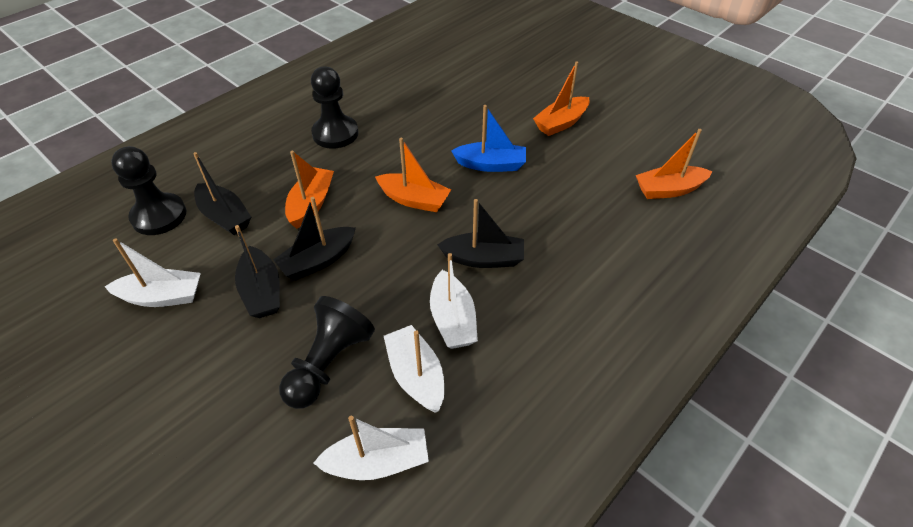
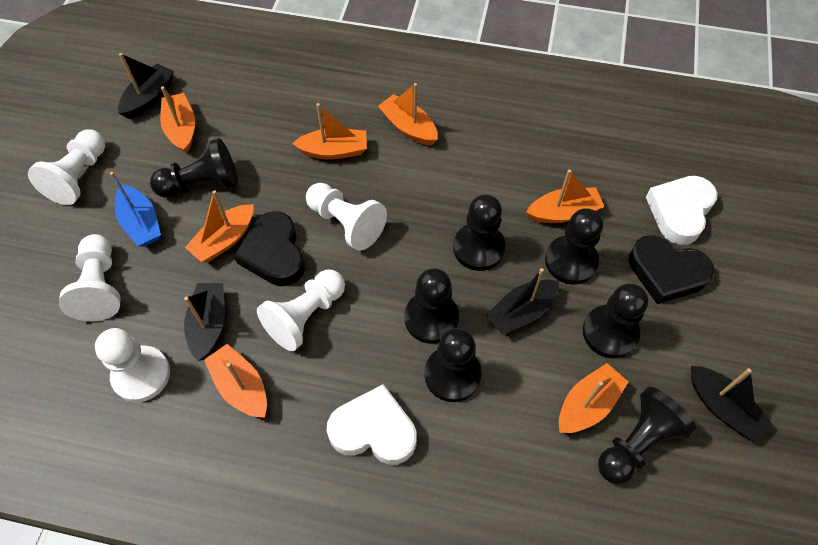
black heart: 0 -> 2
black pawn: 3 -> 7
orange boat: 4 -> 7
white boat: 4 -> 0
white heart: 0 -> 2
white pawn: 0 -> 5

